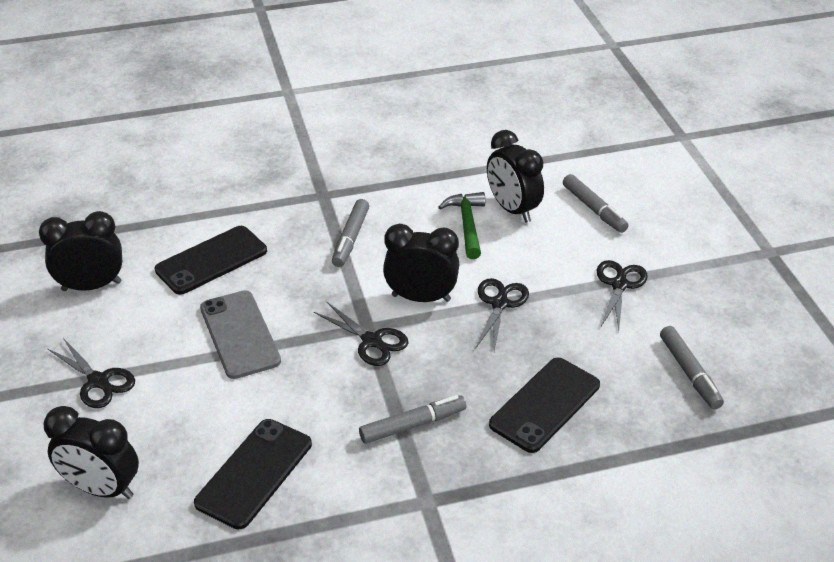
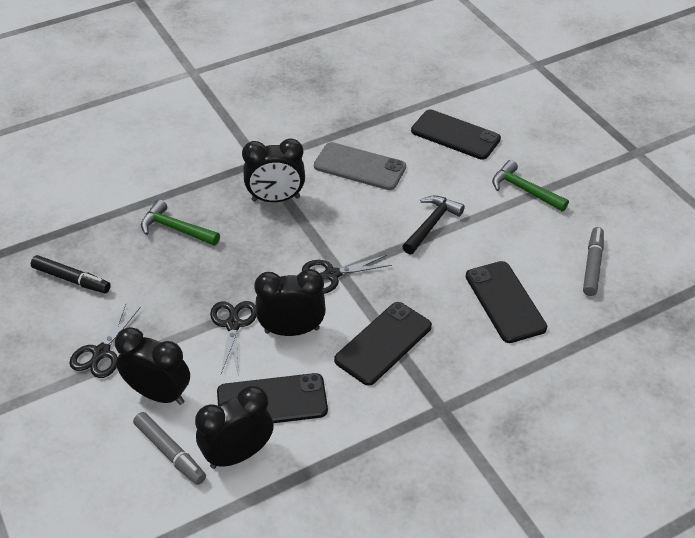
black hammer: 0 -> 1
black marker: 0 -> 1
black phone: 3 -> 4
black scissors: 4 -> 3
green hammer: 1 -> 2
grey marker: 4 -> 2

